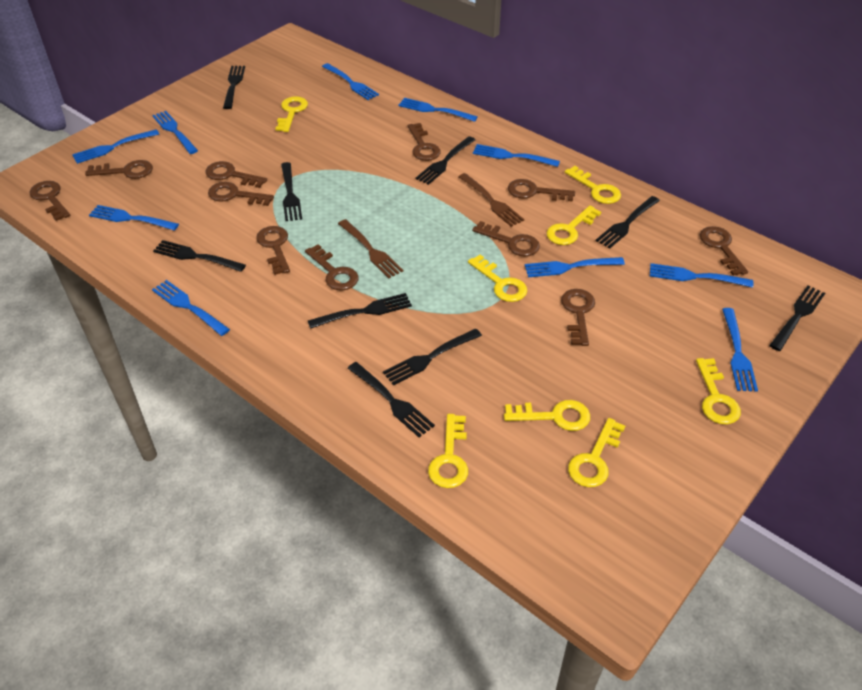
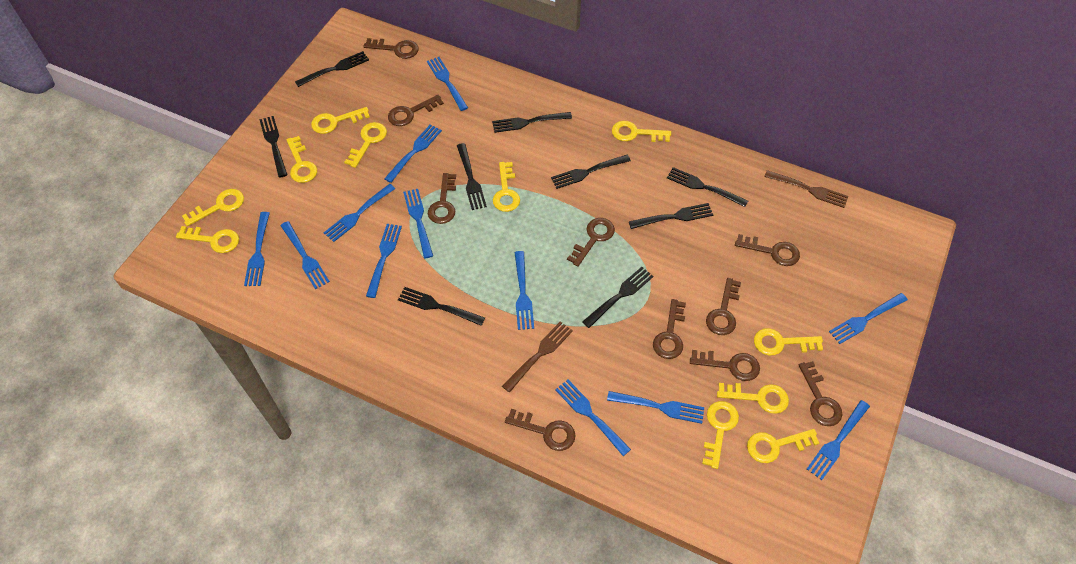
blue fork: 10 -> 12
brown key: 11 -> 10
yellow key: 8 -> 11

